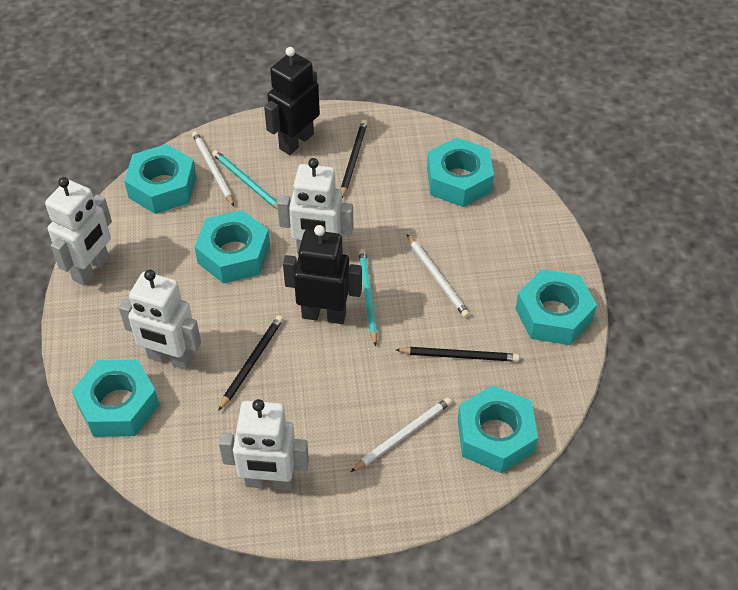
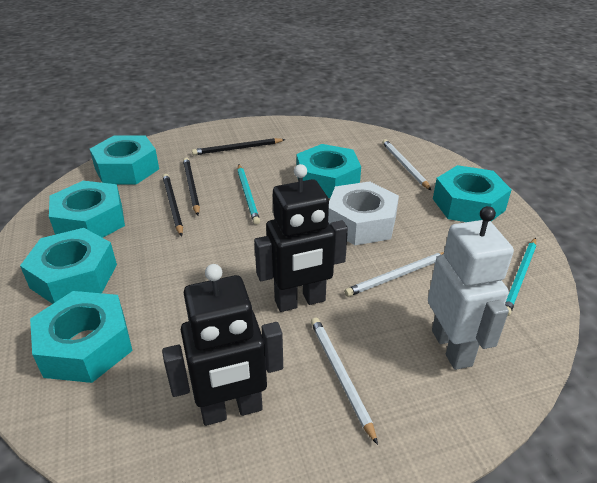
white nut: 0 -> 1
white robot: 4 -> 1

